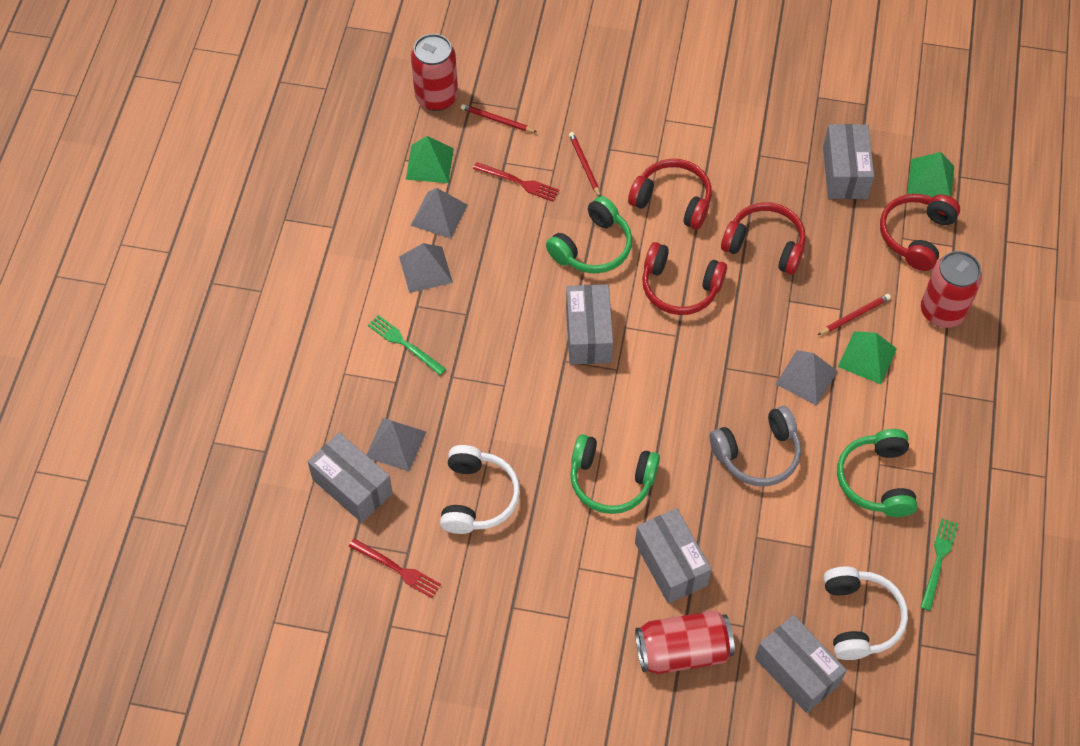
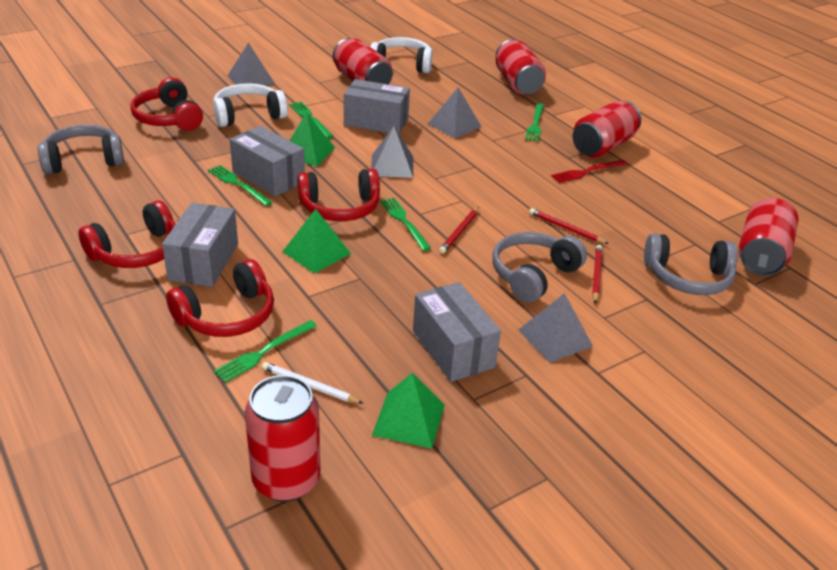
green fork: 2 -> 5
green headphones: 3 -> 0
grey box: 5 -> 4
grey headphones: 1 -> 3
red can: 3 -> 5
red fork: 2 -> 1
white pencil: 0 -> 1

